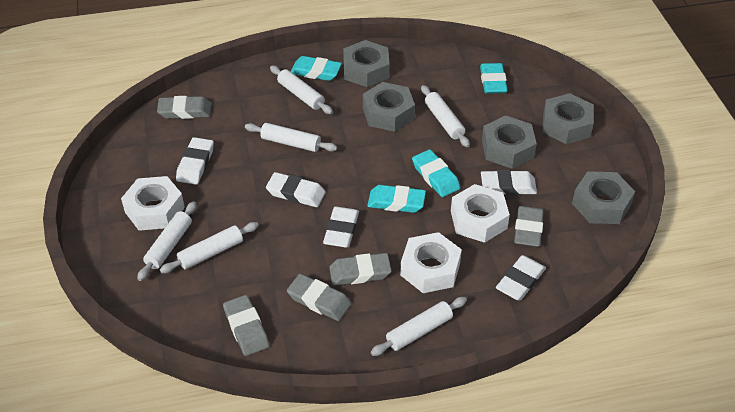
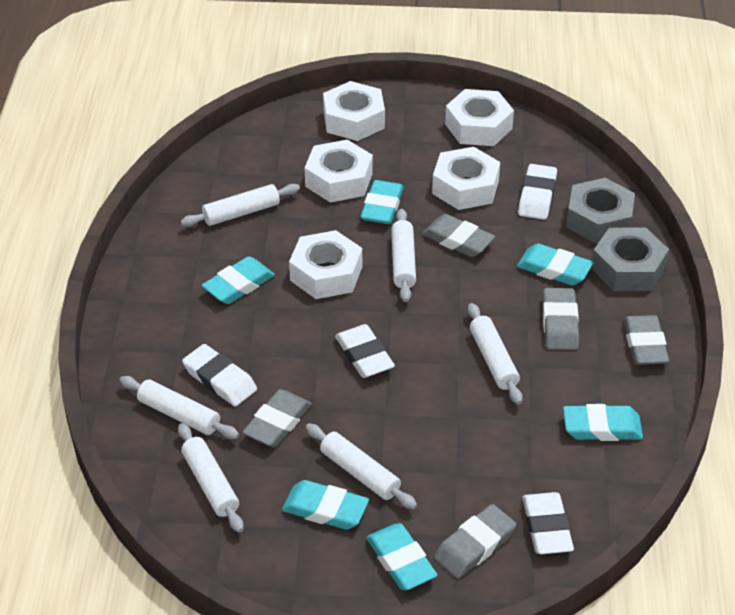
grey nut: 5 -> 2
turquoise eraser: 4 -> 6
white eraser: 5 -> 4
white nut: 3 -> 5

